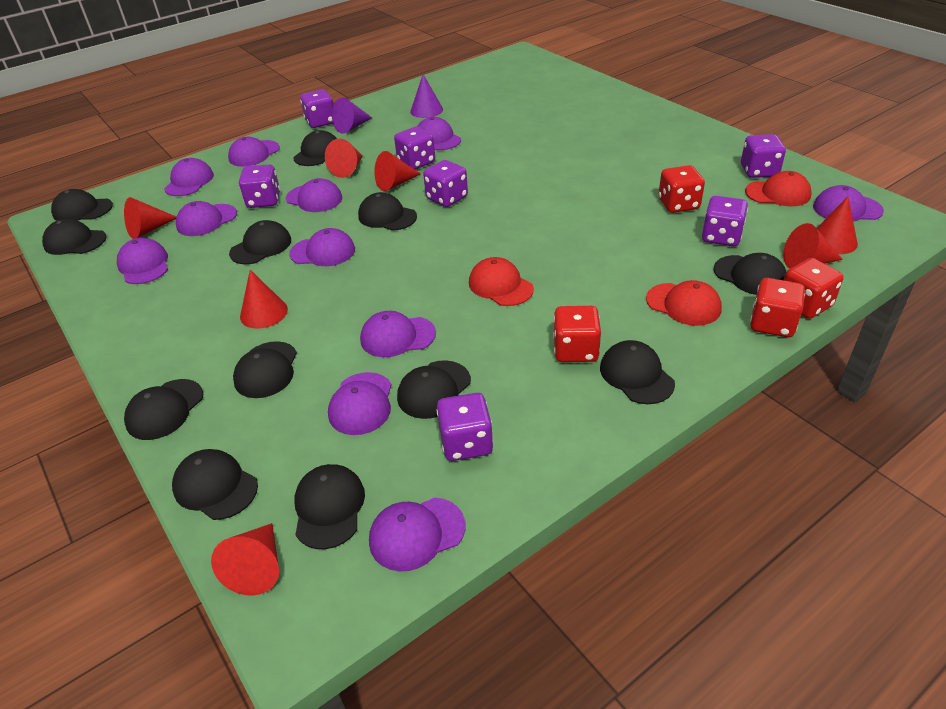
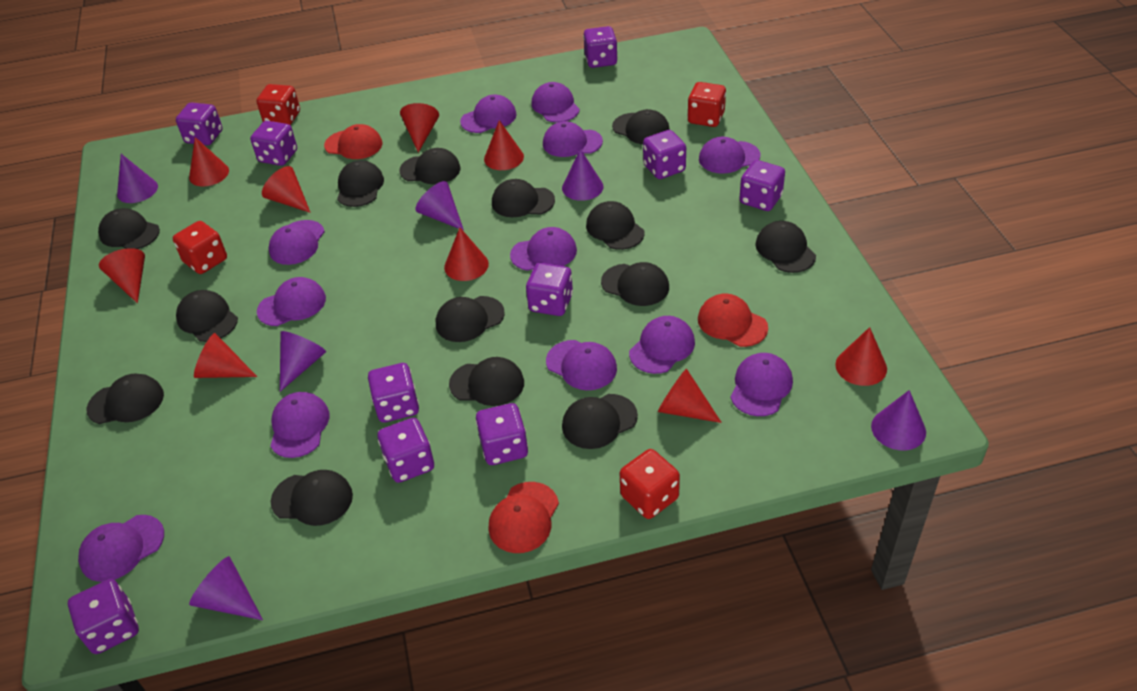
black cap: 12 -> 14
purple cap: 11 -> 12
purple cone: 2 -> 6
purple dice: 7 -> 10
red cone: 7 -> 9

